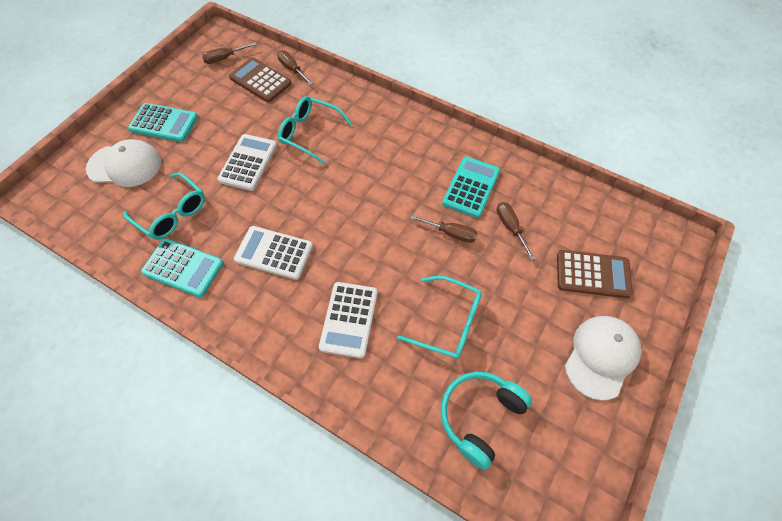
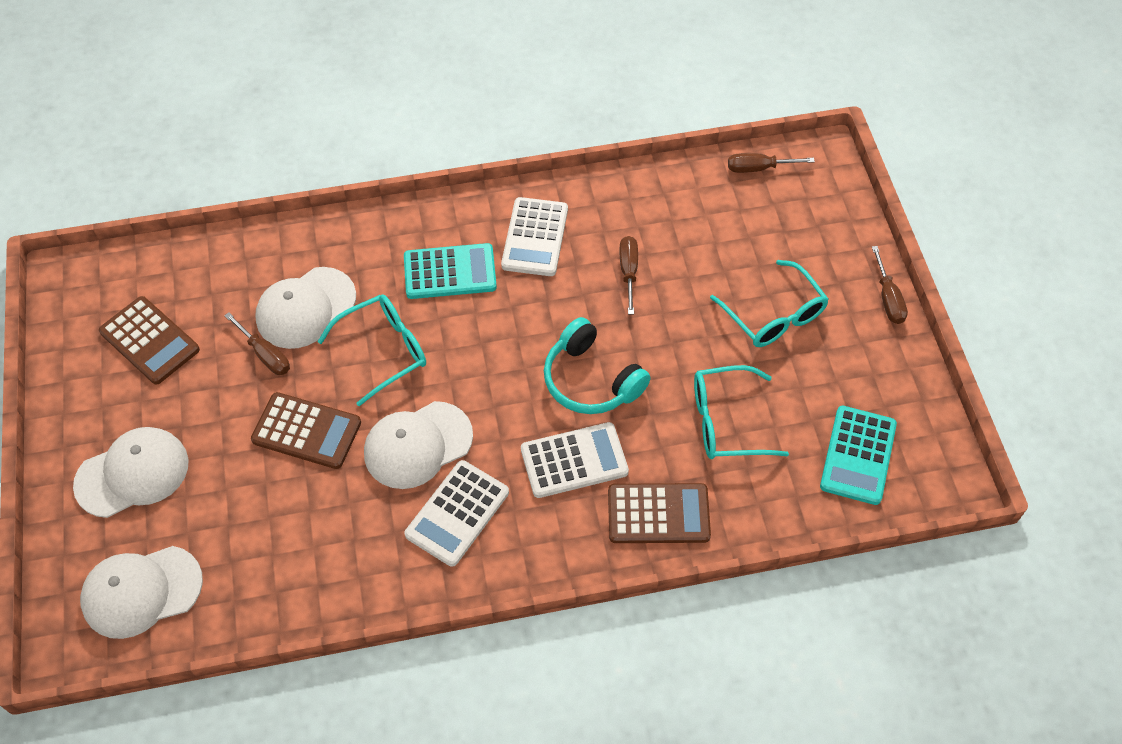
brown calculator: 2 -> 3
turquoise calculator: 3 -> 2
white cap: 2 -> 4

